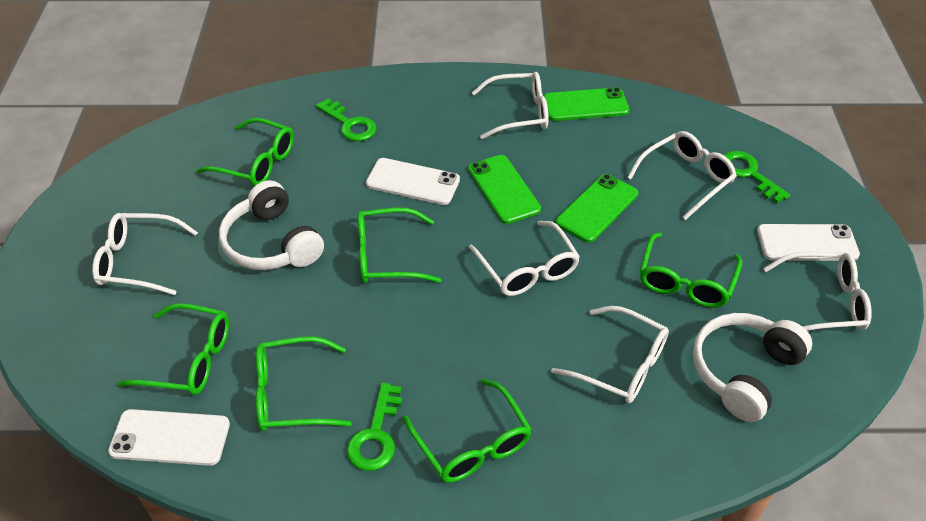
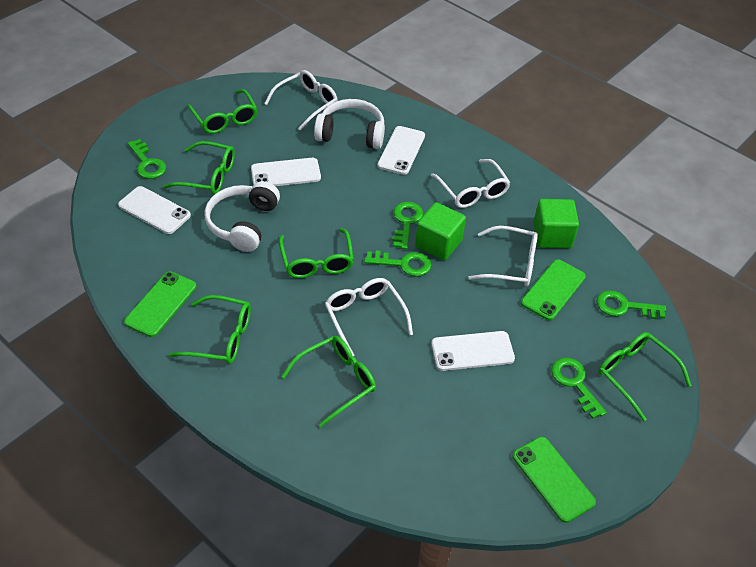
green cube: 0 -> 2
green key: 3 -> 5
white glasses: 6 -> 4
white phone: 3 -> 4

